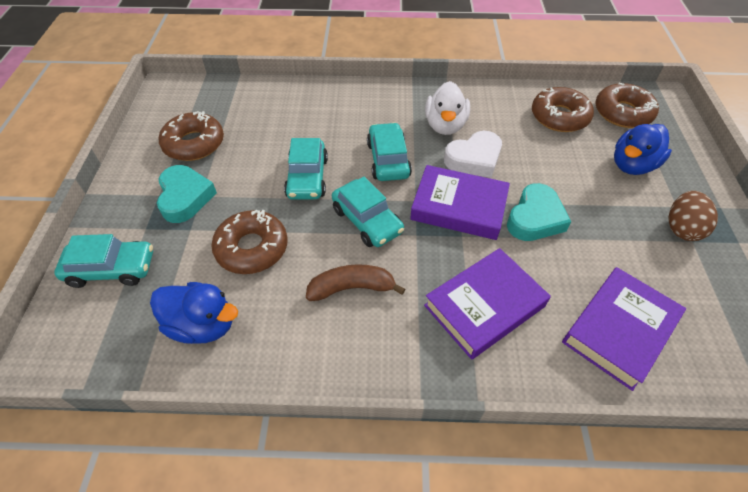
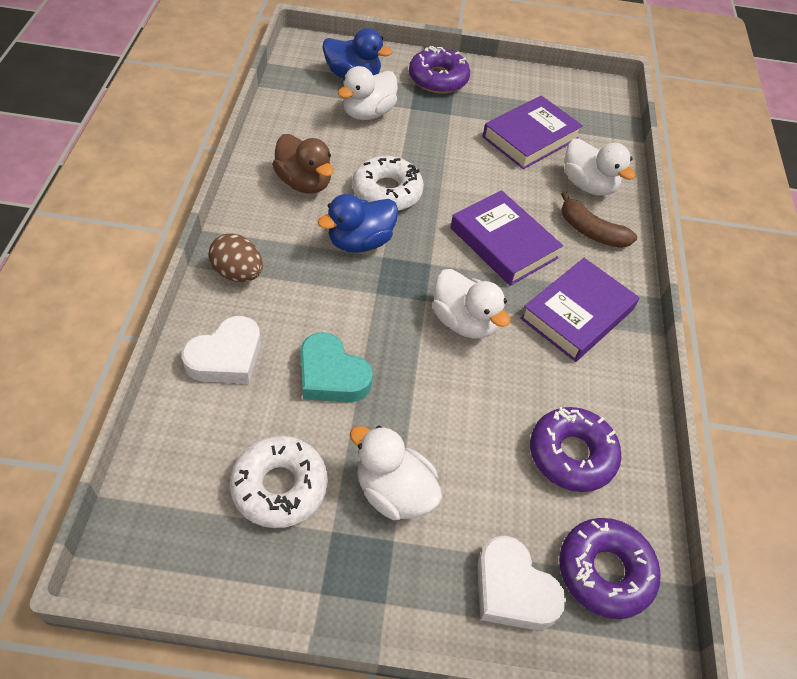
brown donut: 4 -> 0
brown duck: 0 -> 1
purple donut: 0 -> 3
turquoise car: 4 -> 0
turquoise heart: 2 -> 1
white donut: 0 -> 2
white duck: 1 -> 4
white heart: 1 -> 2

